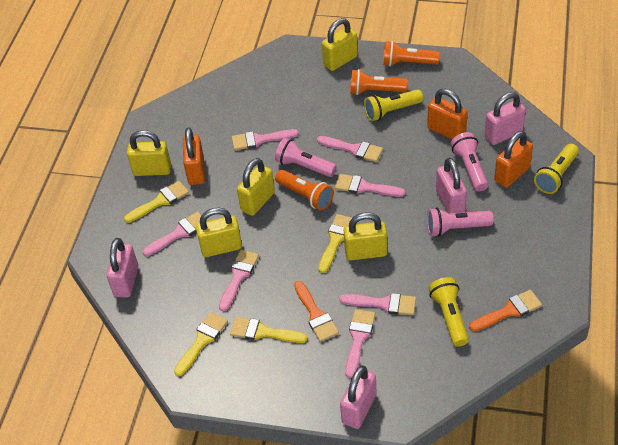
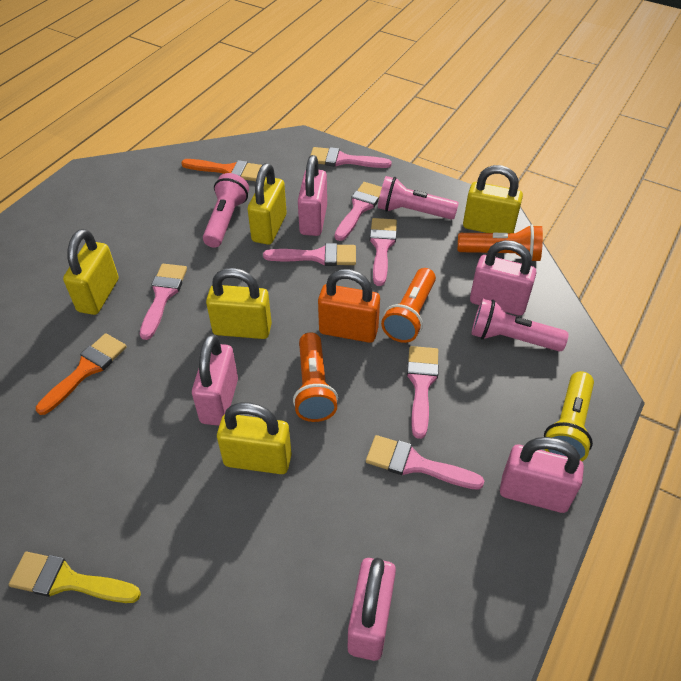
orange padlock: 3 -> 1
pink padlock: 4 -> 5
yellow brush: 4 -> 1
yellow flashlight: 3 -> 1

